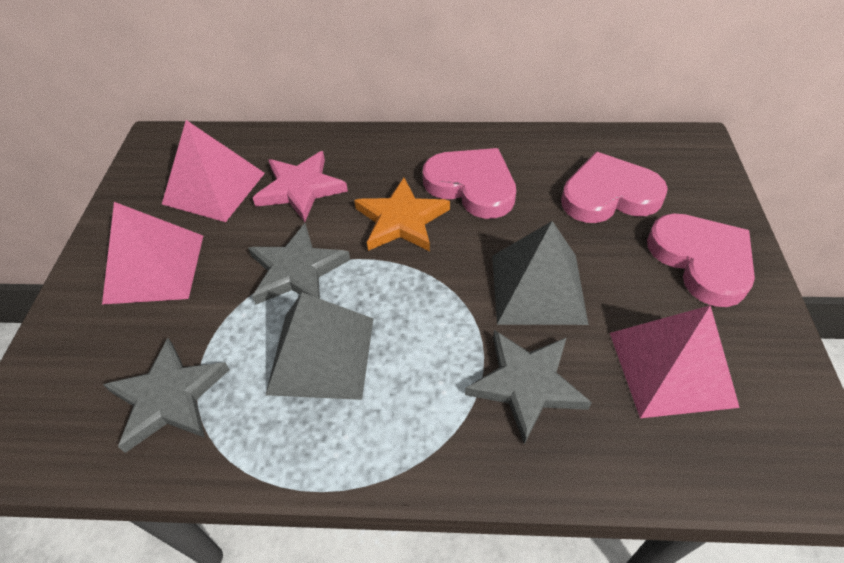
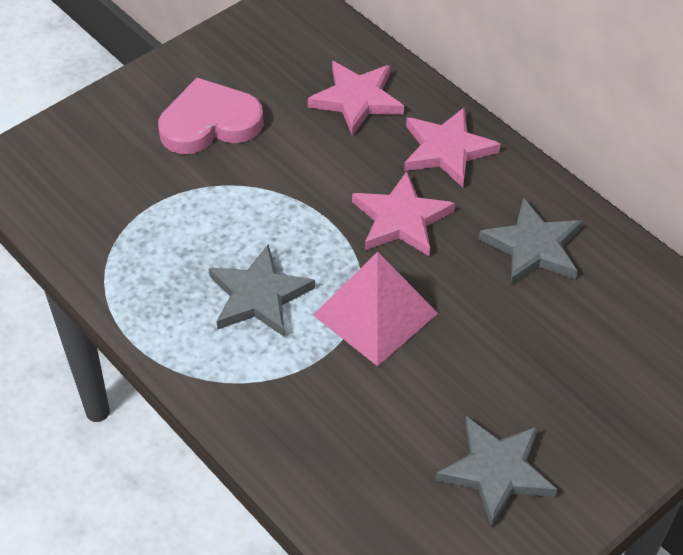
grey pyramid: 2 -> 0
orange star: 1 -> 0
pink heart: 3 -> 1
pink pyramid: 3 -> 1
pink star: 1 -> 3

